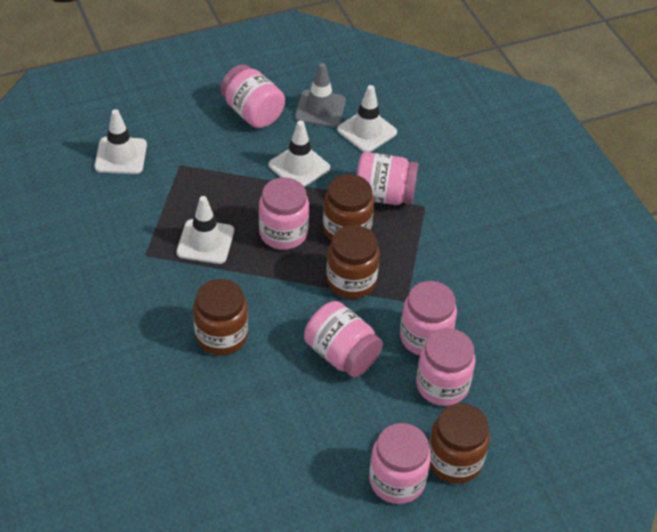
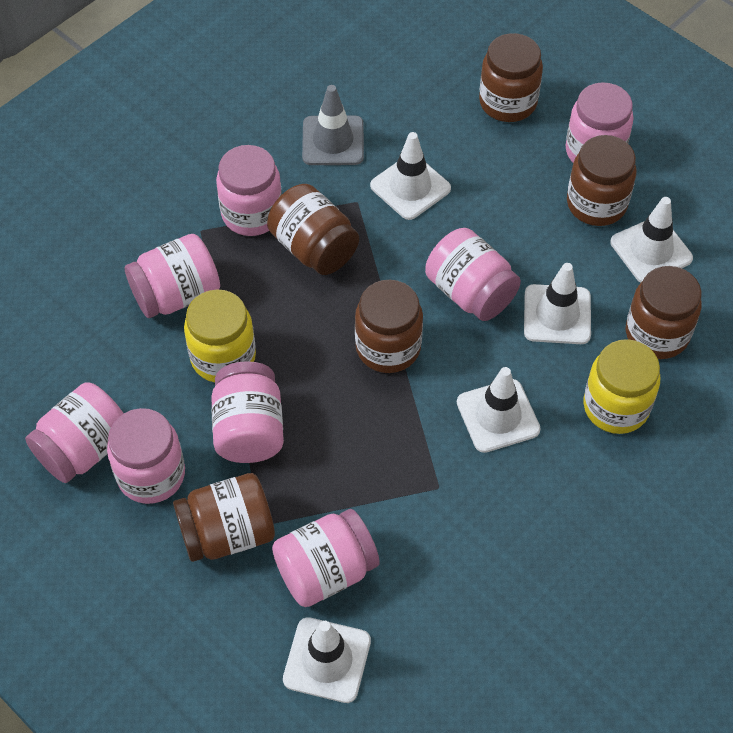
brown jar: 4 -> 6
pink jar: 7 -> 8
white traffic cone: 4 -> 5
yellow jar: 0 -> 2

